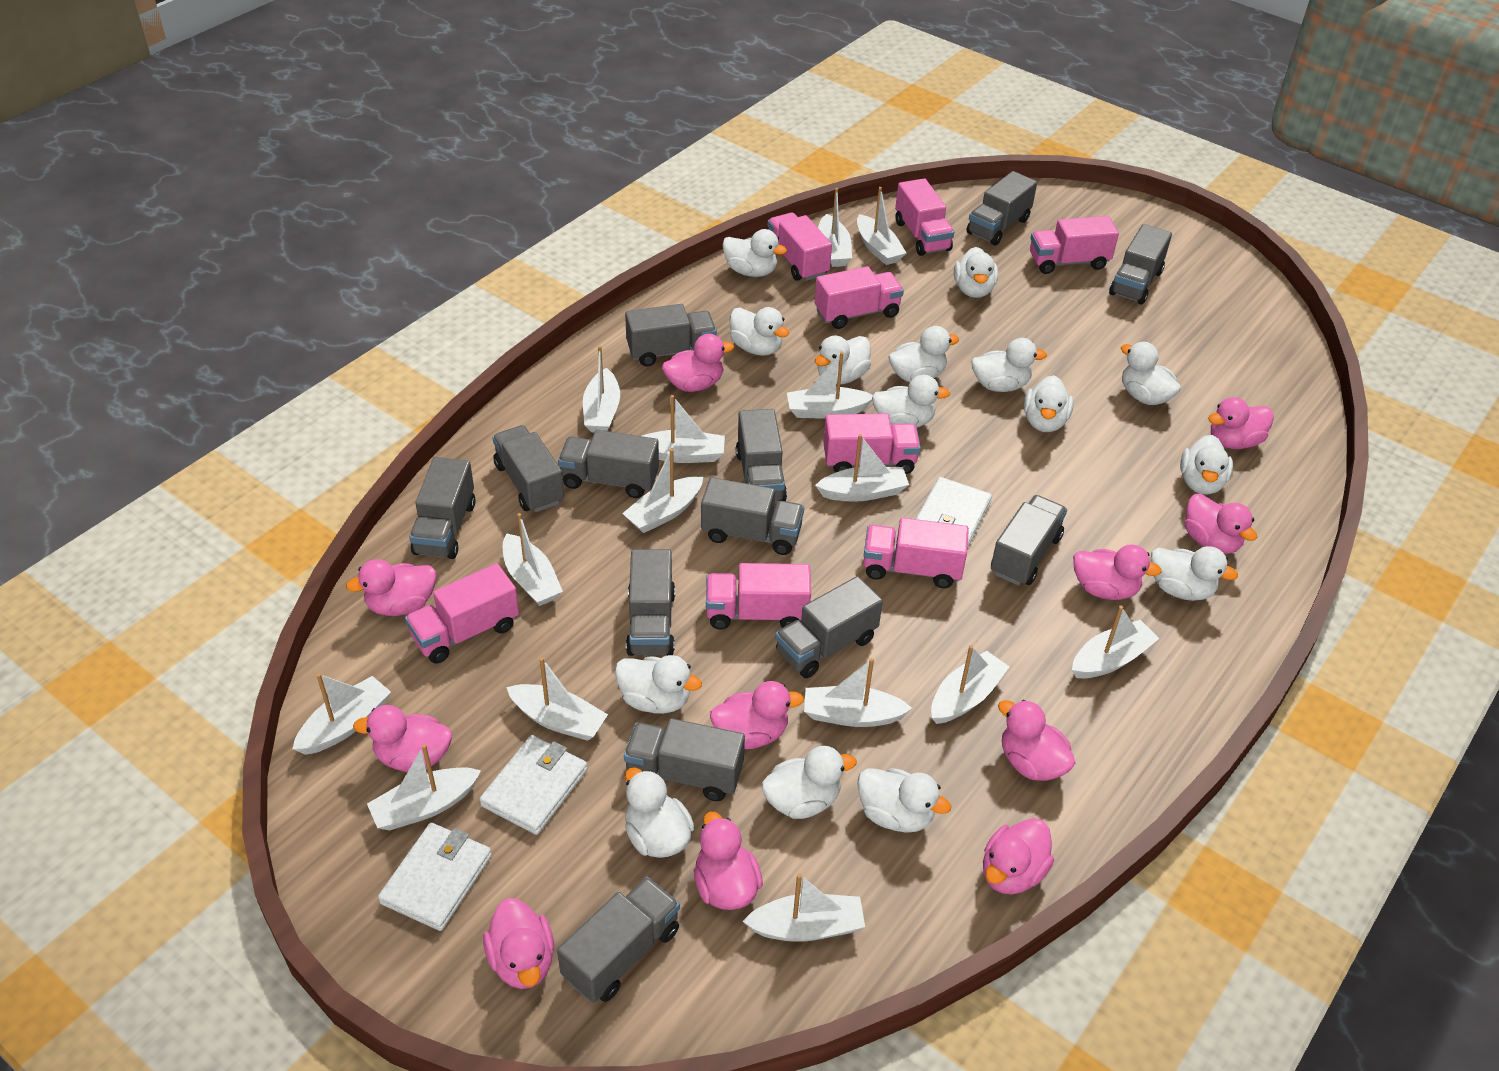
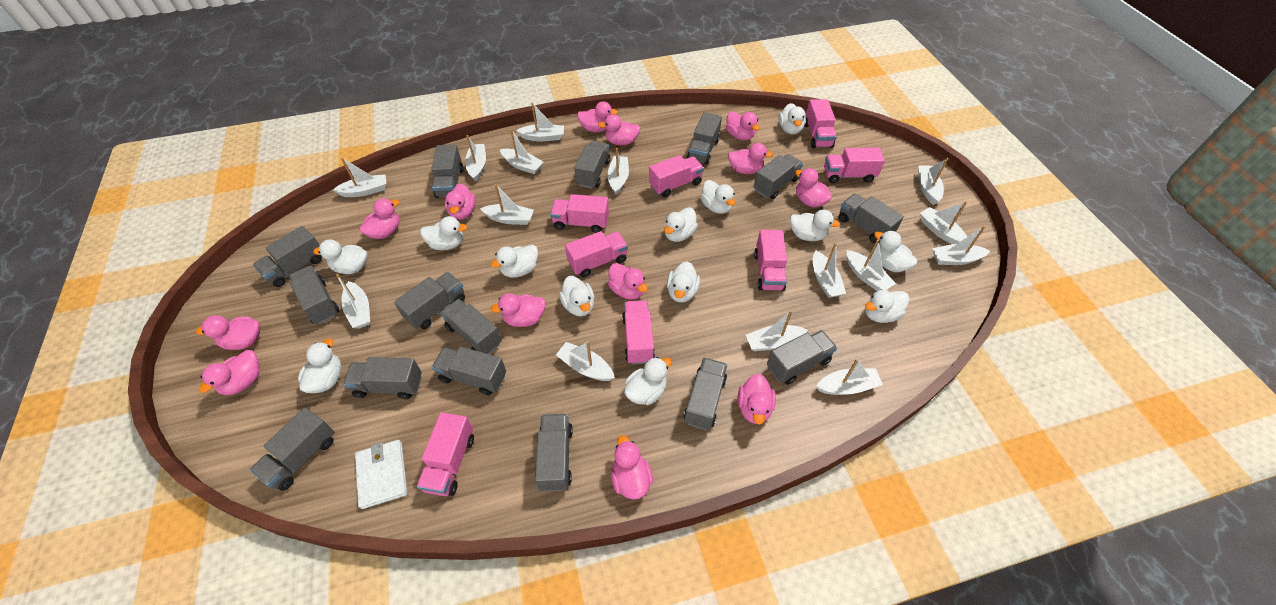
grey truck: 13 -> 15
pink duck: 11 -> 13
white duck: 15 -> 13
white wallet: 3 -> 1

